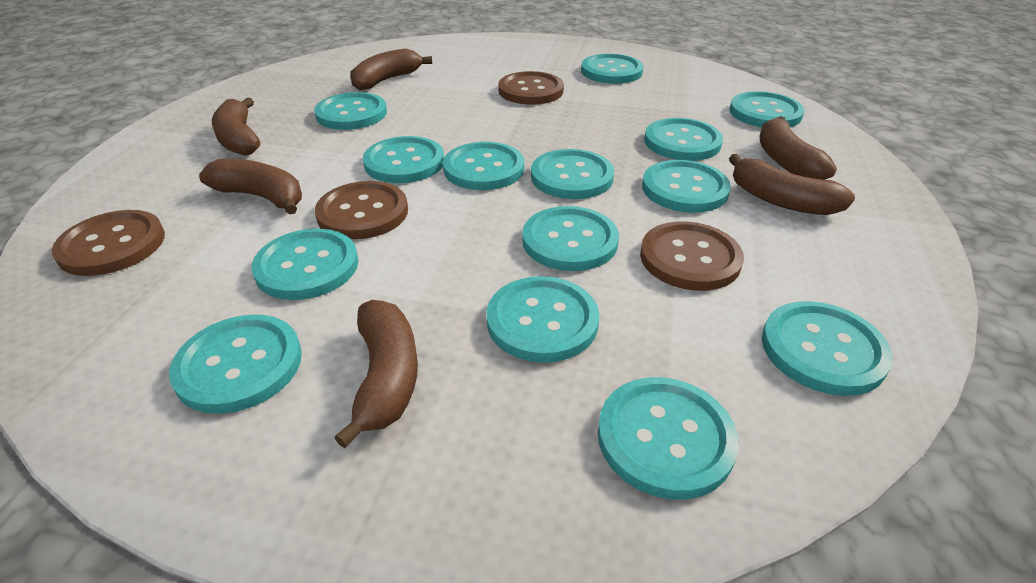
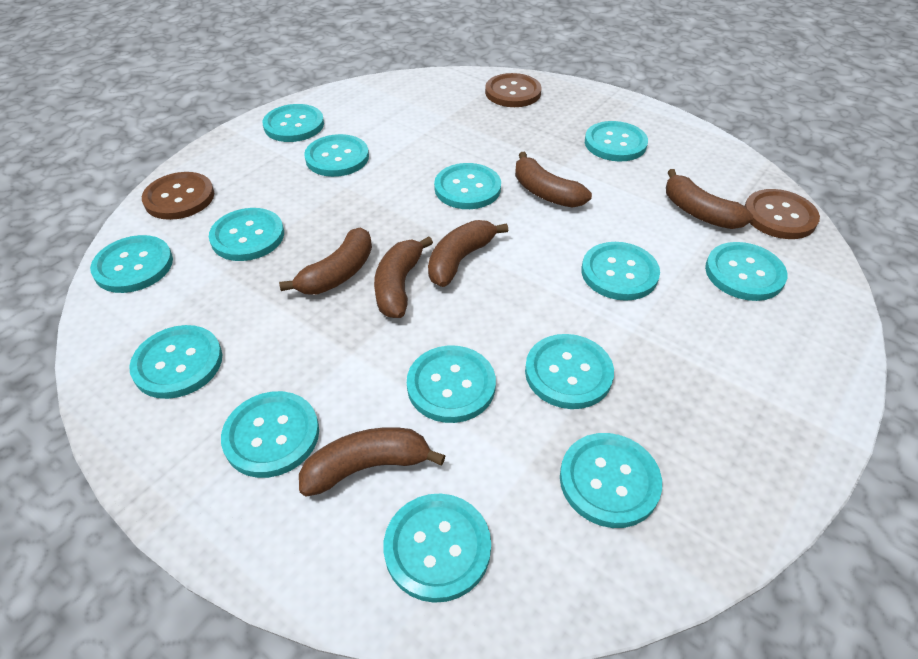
brown button: 4 -> 3

